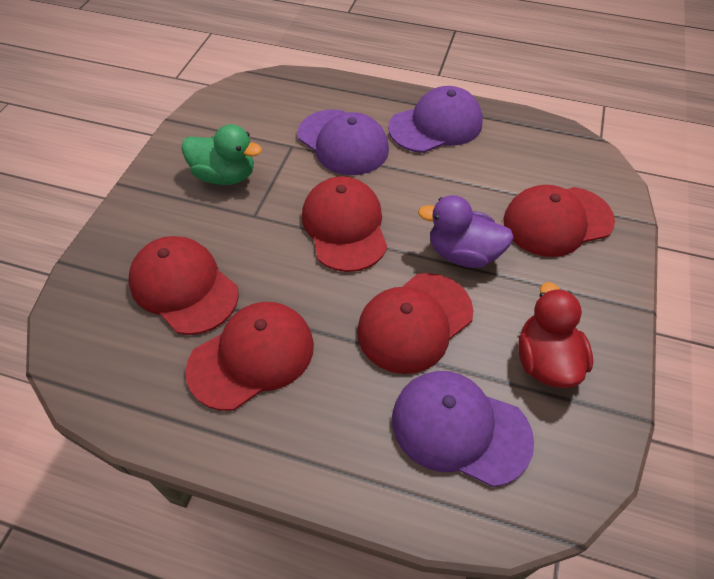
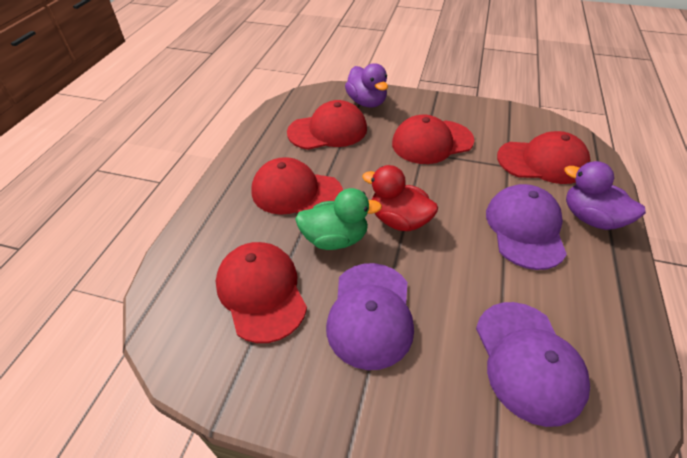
purple duck: 1 -> 2

